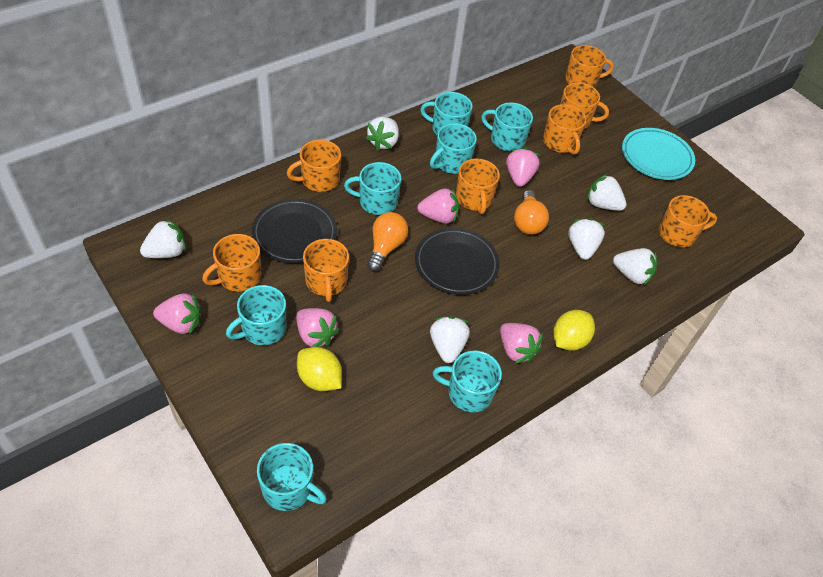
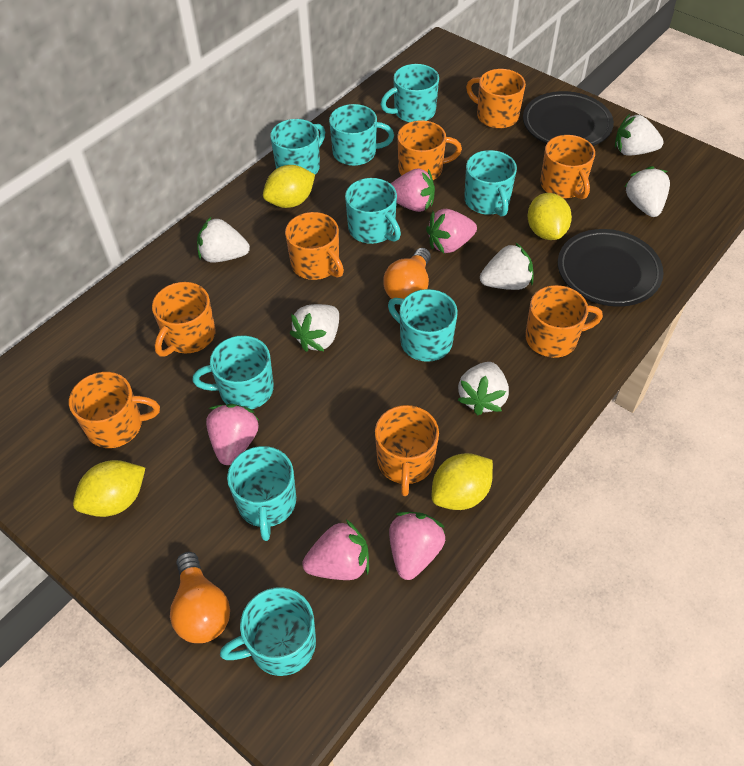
turquoise mug: 7 -> 9
turquoise plate: 1 -> 0
yellow lemon: 2 -> 4

